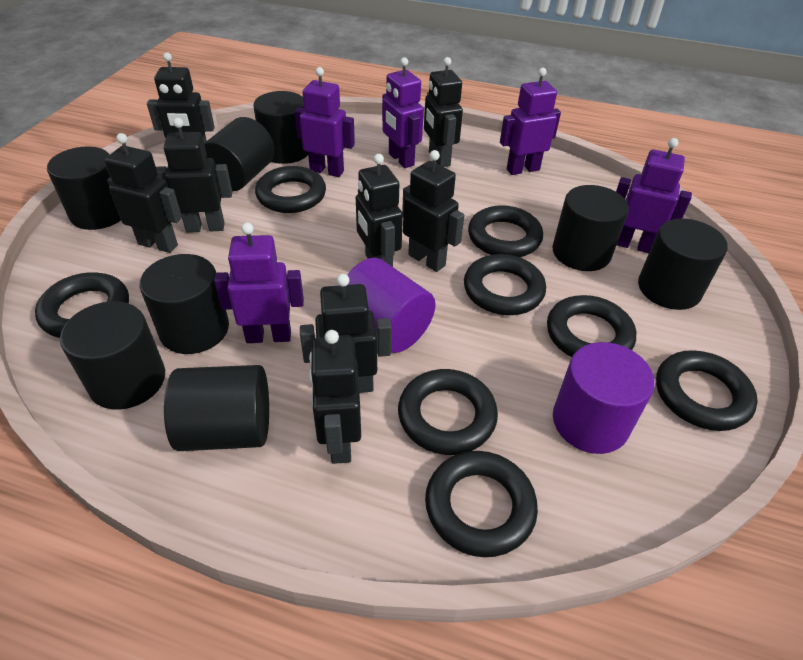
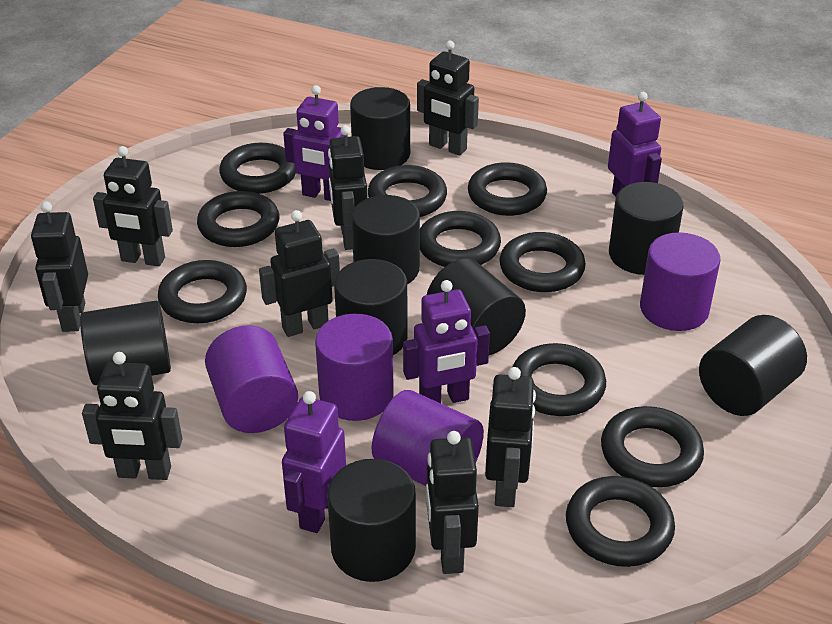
black ring: 8 -> 10
purple cylinder: 2 -> 4
purple robot: 5 -> 4

